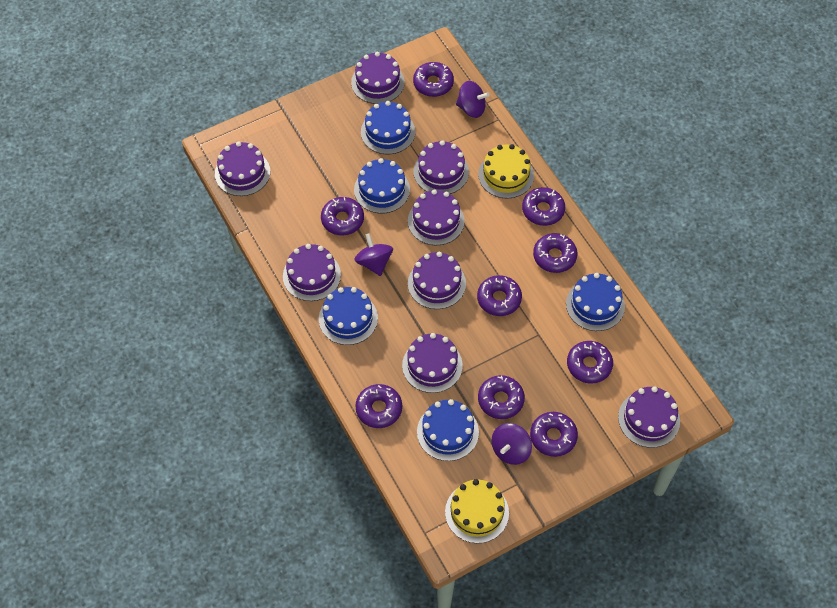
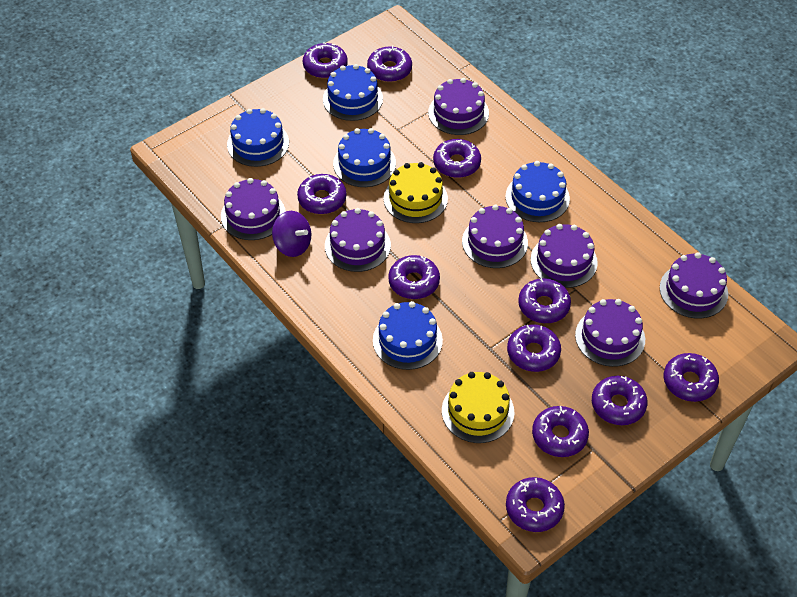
purple cake: 8 -> 7
purple donut: 9 -> 11
purple spinning top: 3 -> 1

